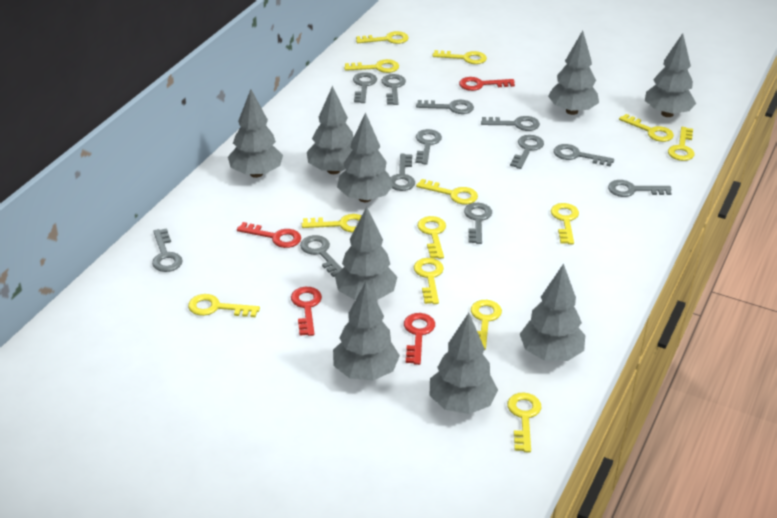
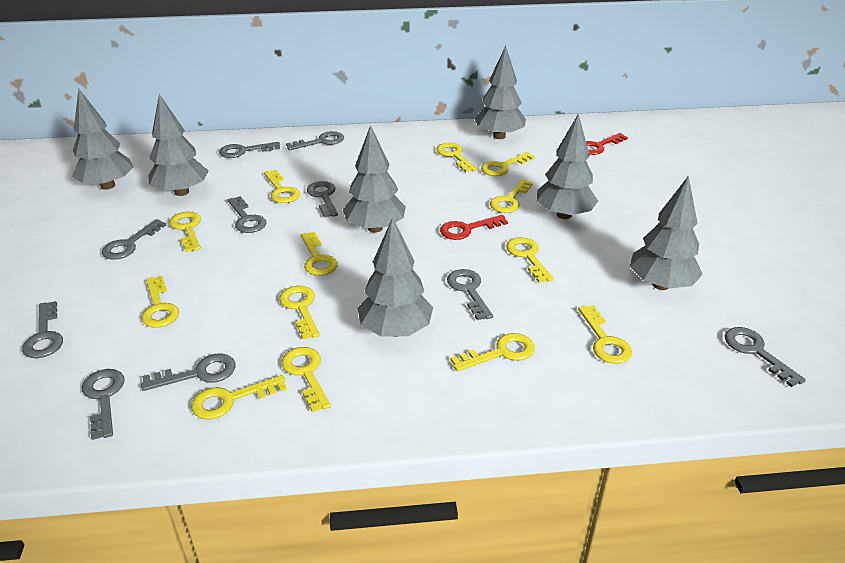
grey key: 12 -> 10
grey tree: 9 -> 7
red key: 4 -> 2

